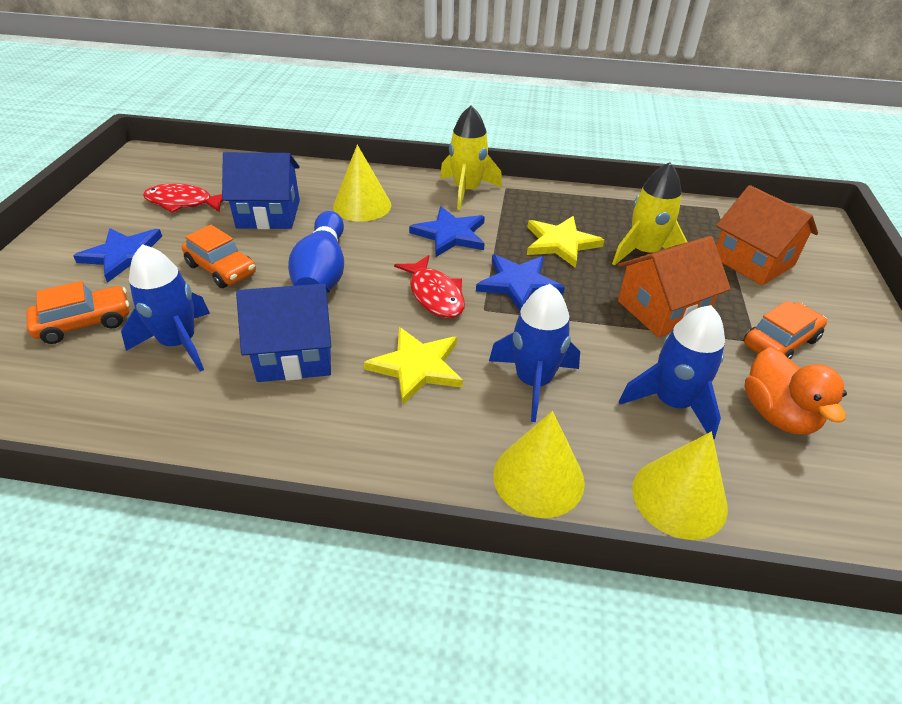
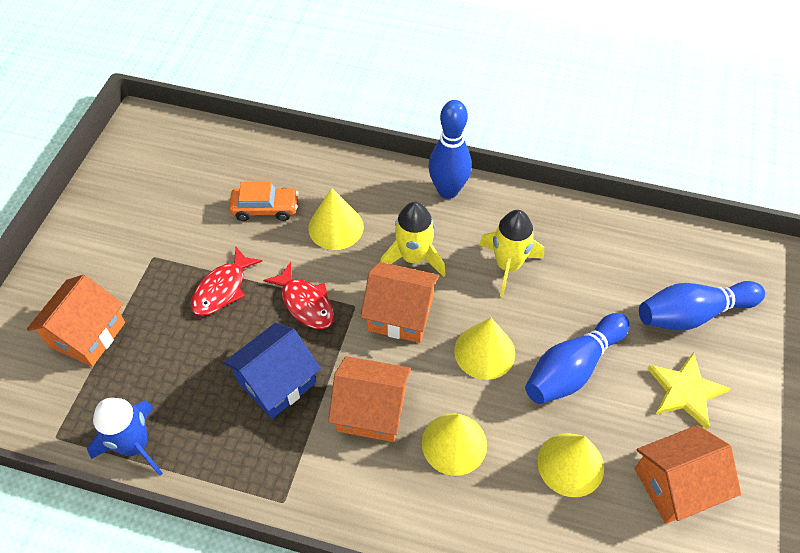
blue bowling pin: 1 -> 3
blue house: 2 -> 1
blue rocket: 3 -> 1
blue star: 3 -> 0
orange car: 3 -> 1
orange duck: 1 -> 0
orange house: 2 -> 4
yellow cone: 3 -> 4
yellow star: 2 -> 1

